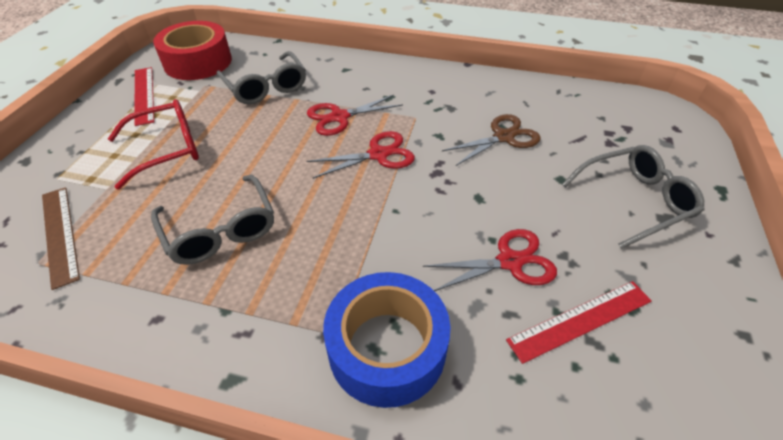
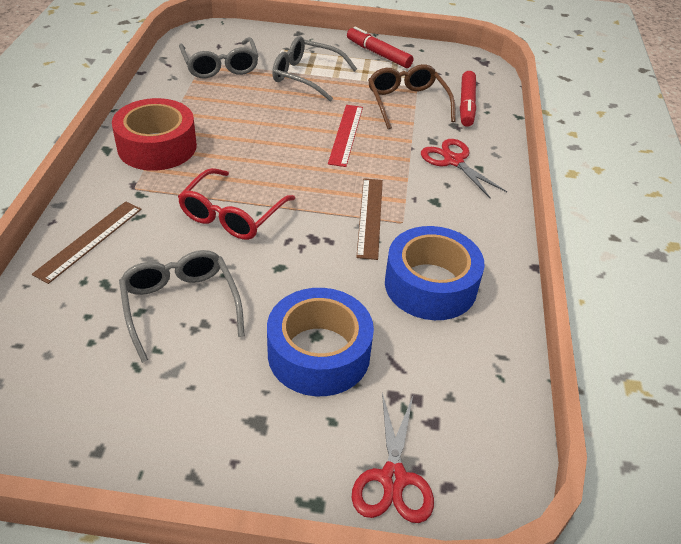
blue tape: 1 -> 2
brown glasses: 0 -> 1
brown ruler: 1 -> 2
brown scissors: 1 -> 0
red marker: 0 -> 2
red ruler: 2 -> 1
red scissors: 3 -> 2

